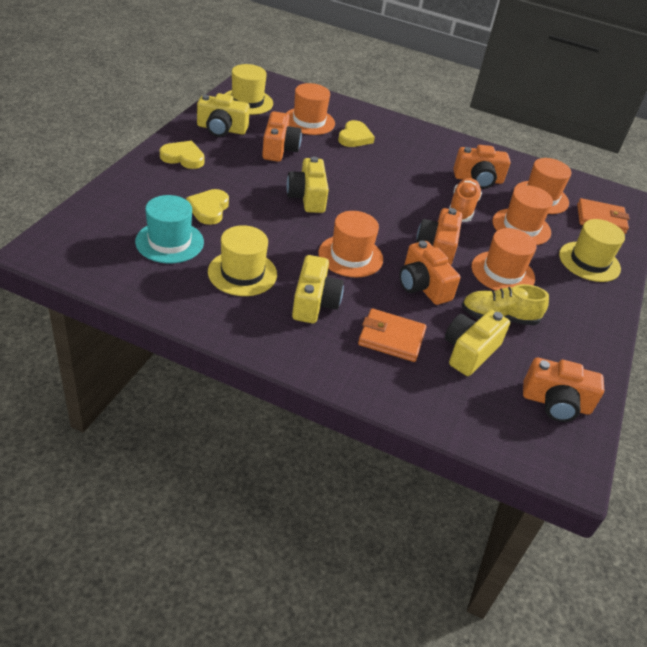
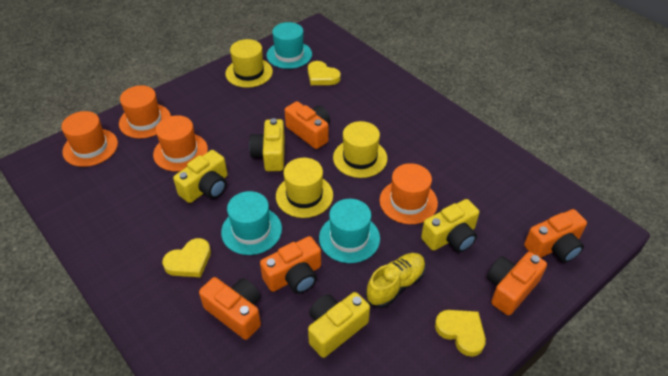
orange hat: 5 -> 4
orange shoe: 1 -> 0
orange wallet: 2 -> 0
turquoise hat: 1 -> 3

